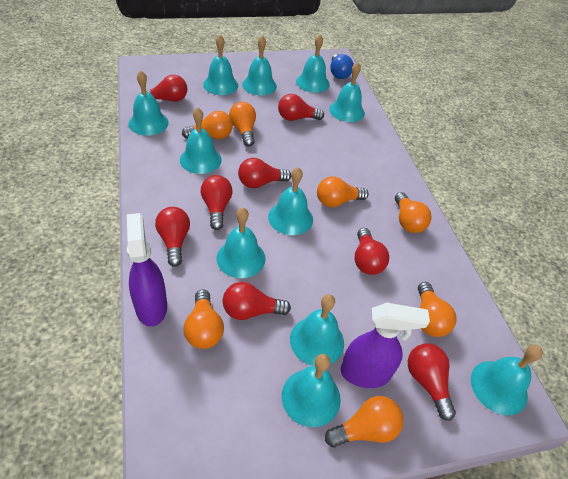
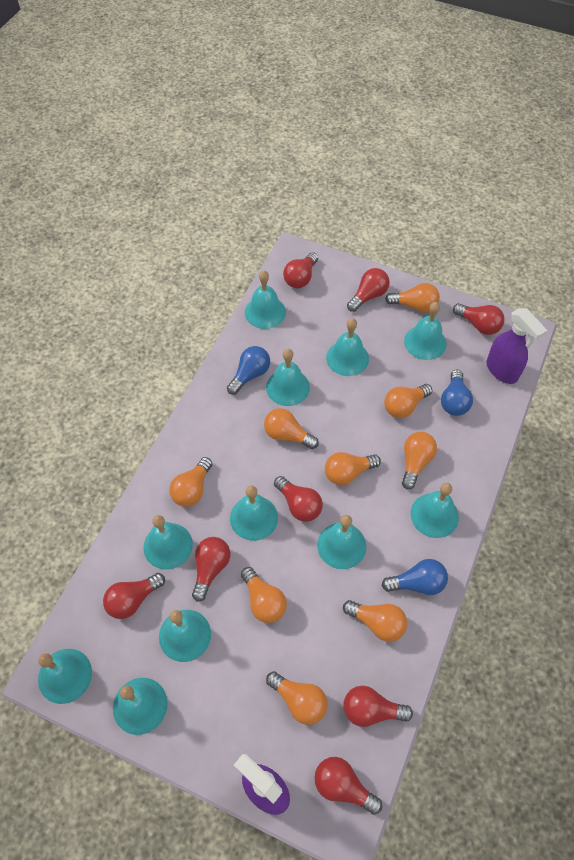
blue light bulb: 1 -> 3
orange light bulb: 7 -> 9

